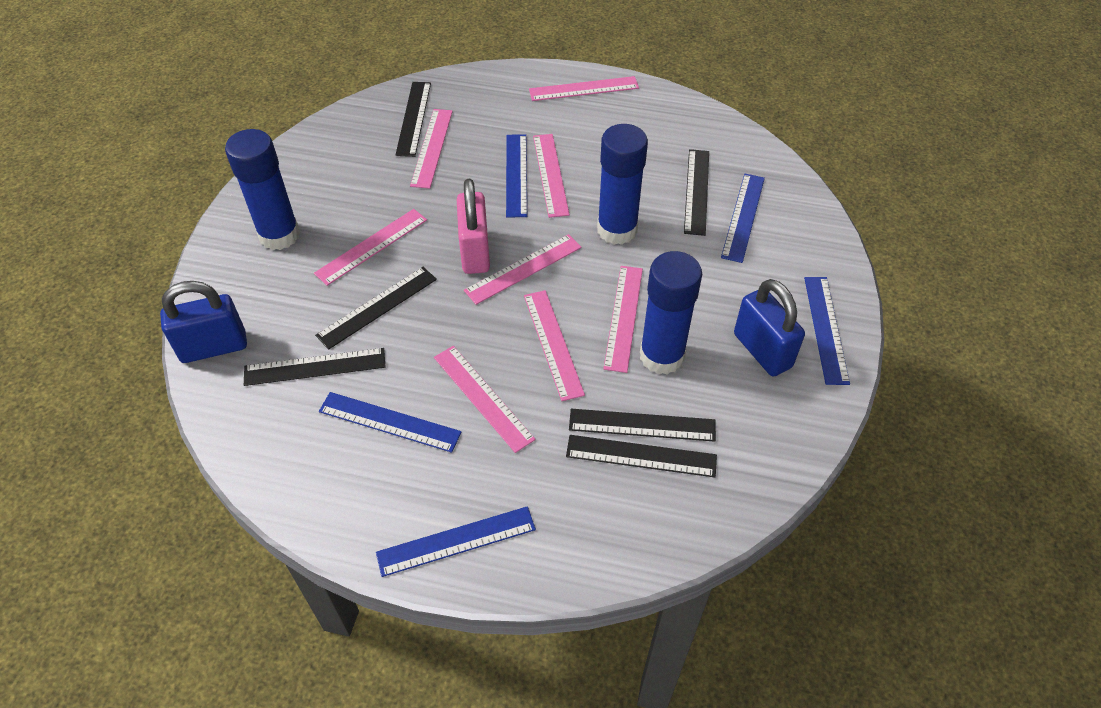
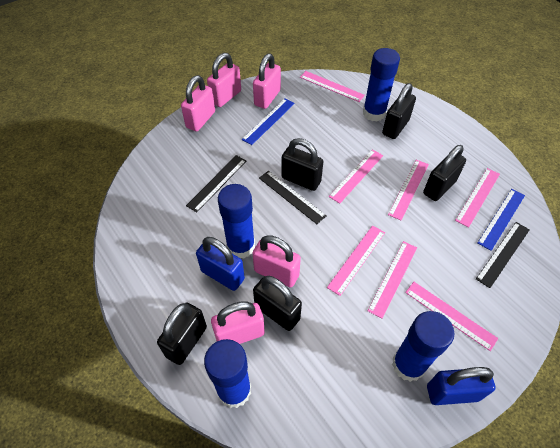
black padlock: 0 -> 5
black ruler: 6 -> 3
blue glue stick: 3 -> 4
blue ruler: 5 -> 2
pink padlock: 1 -> 5
pink ruler: 8 -> 7

